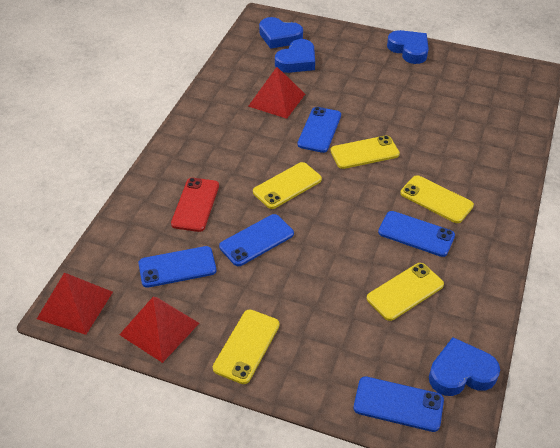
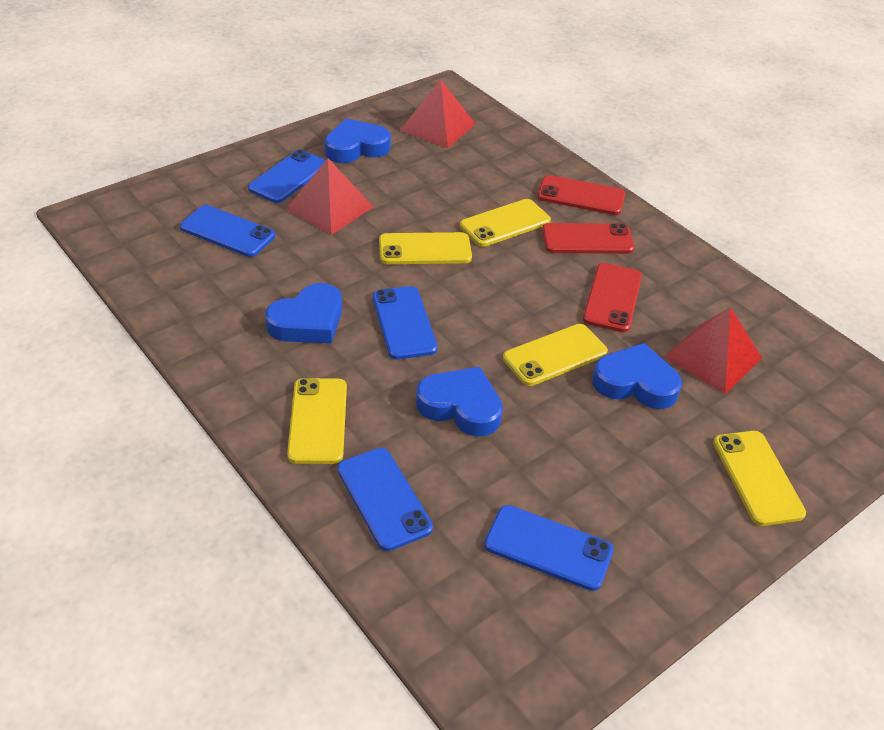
red phone: 1 -> 3

